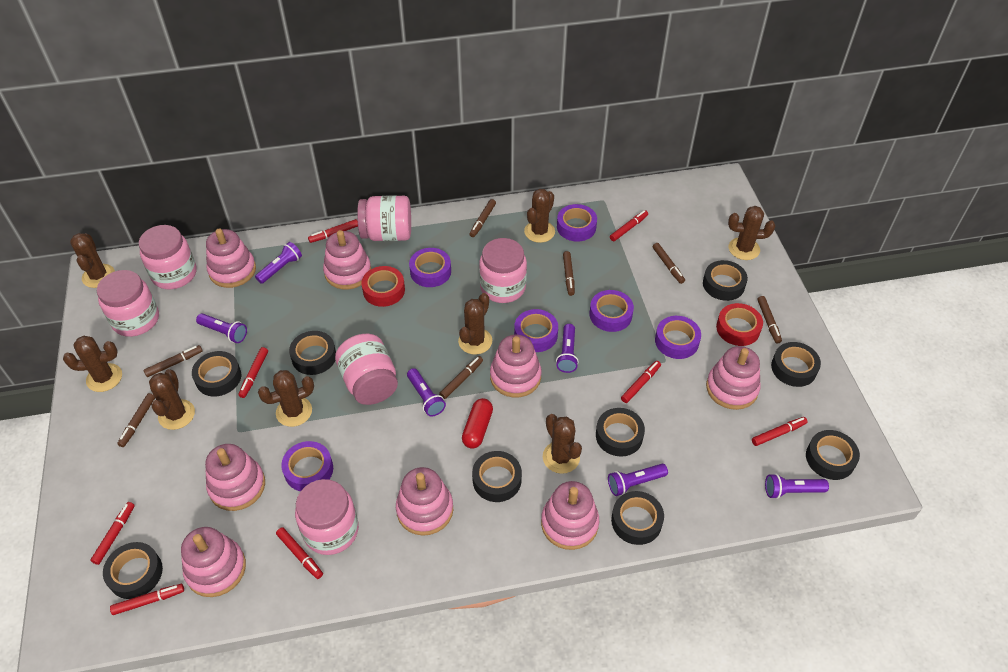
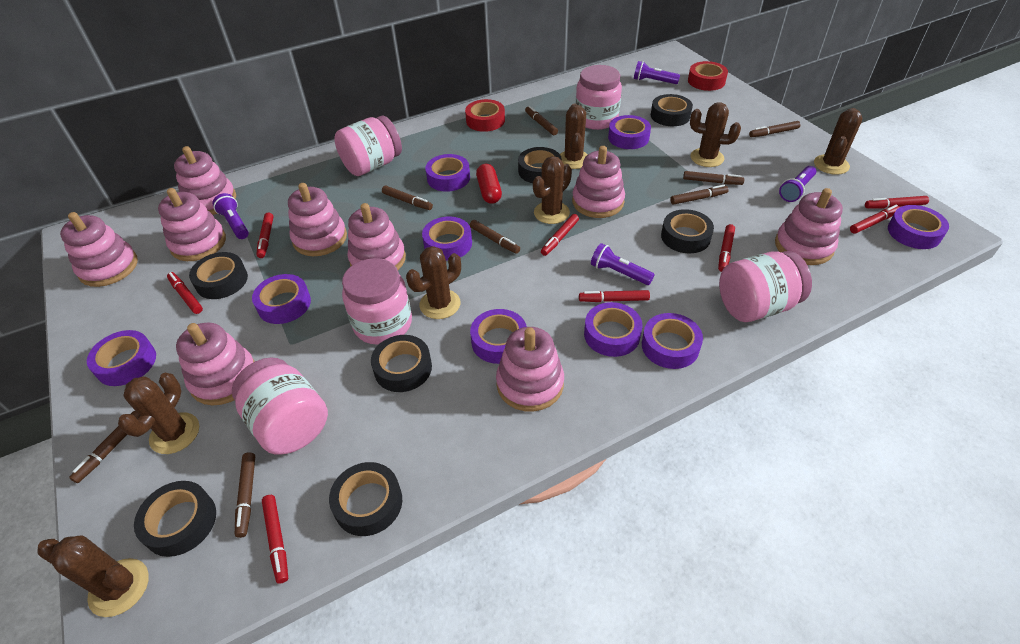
black tape: 9 -> 7
brown cactus: 8 -> 7
brown marker: 7 -> 8
pink jar: 6 -> 5
pink stacking toy: 8 -> 9
purple flashlight: 6 -> 4
purple tape: 6 -> 9

